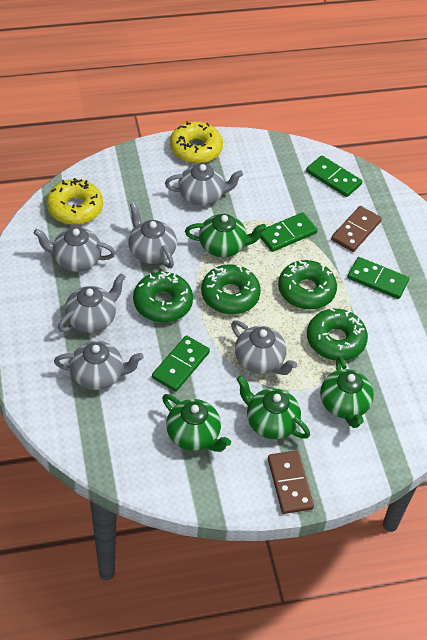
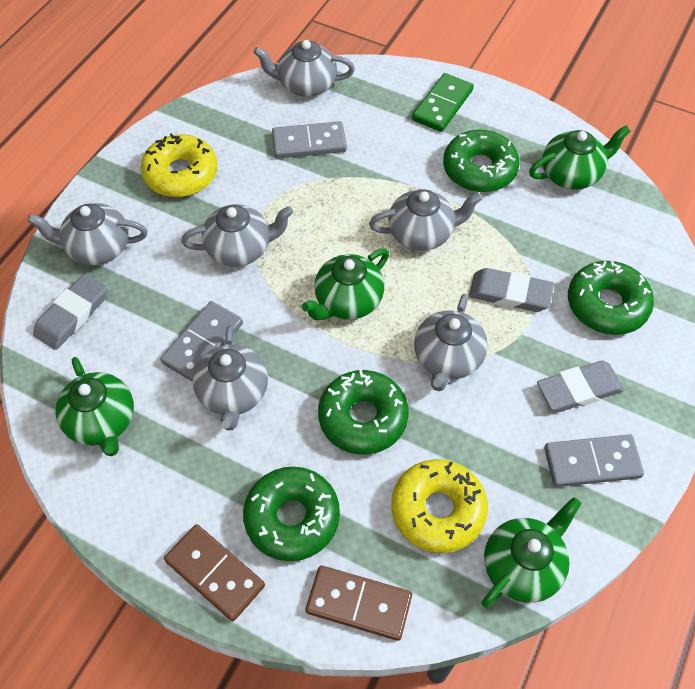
green domino: 4 -> 1
grey domino: 0 -> 3
grey eraser: 0 -> 3

